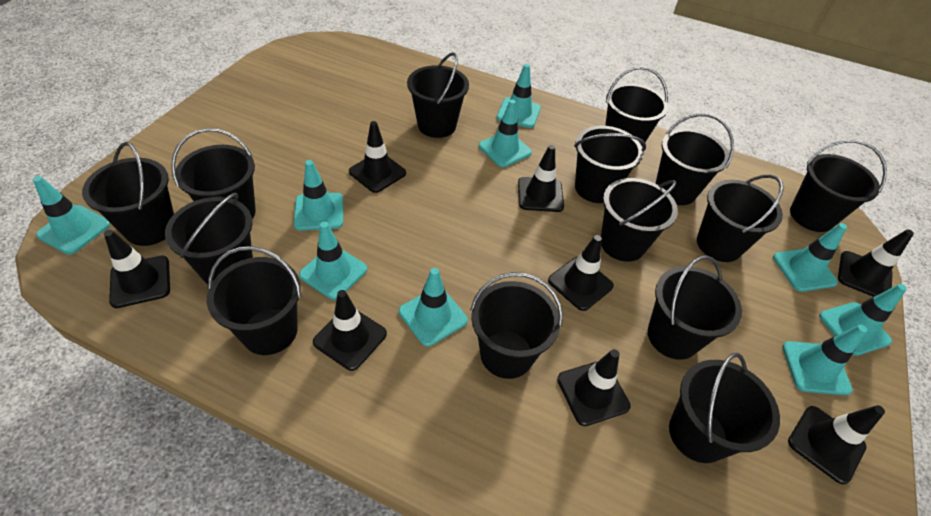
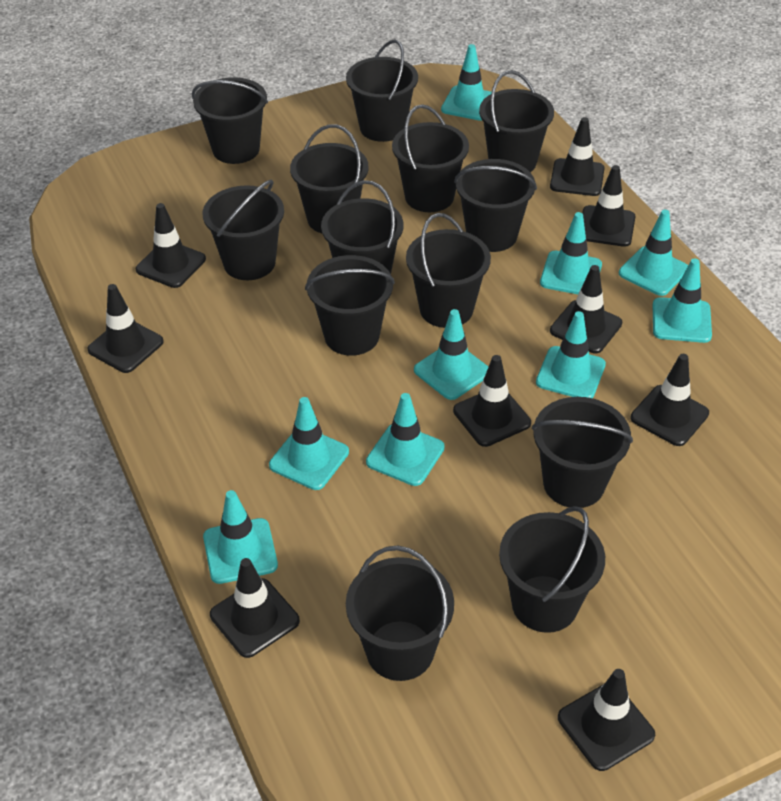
black bucket: 14 -> 13
black traffic cone: 8 -> 9

